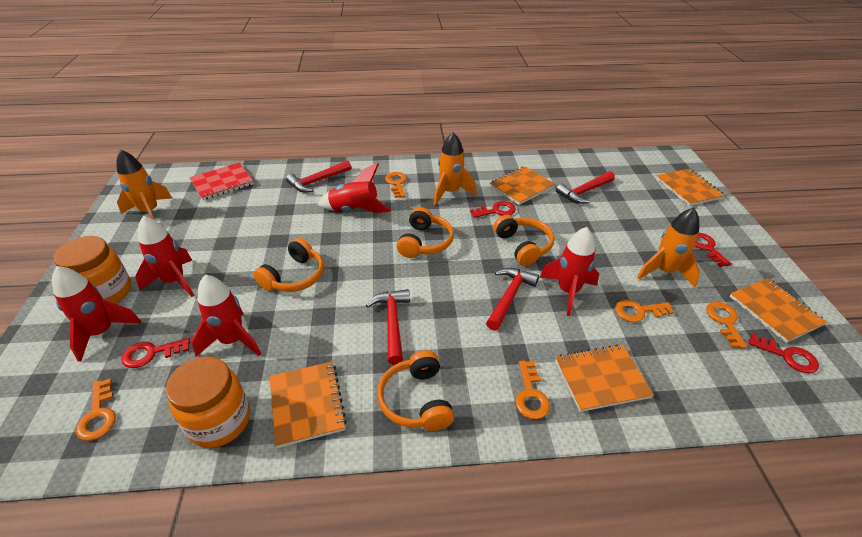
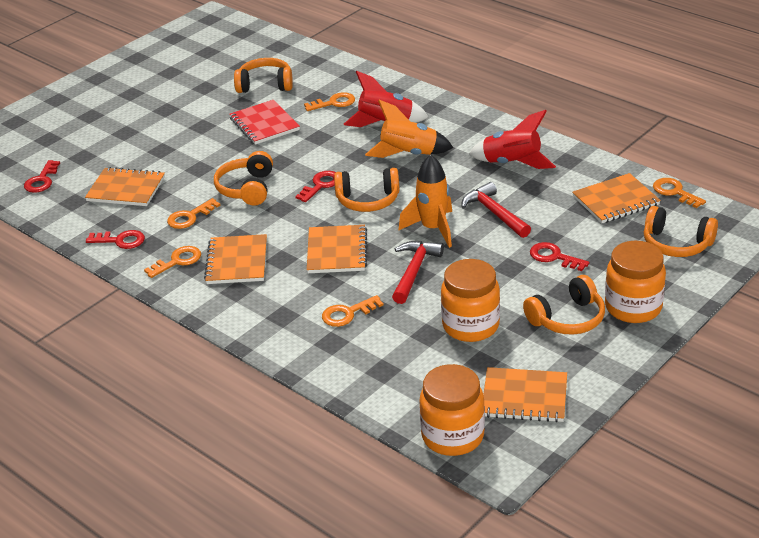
orange headphones: 4 -> 5
orange jar: 2 -> 3
orange rocket: 3 -> 2
red hammer: 4 -> 2
red rocket: 5 -> 2

